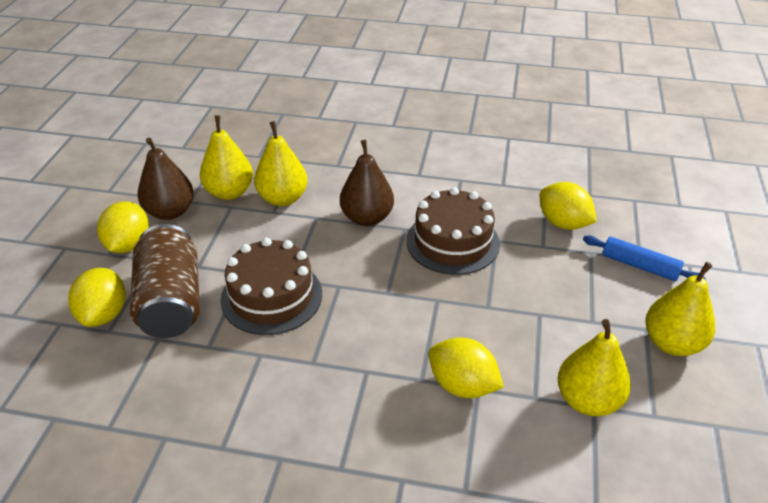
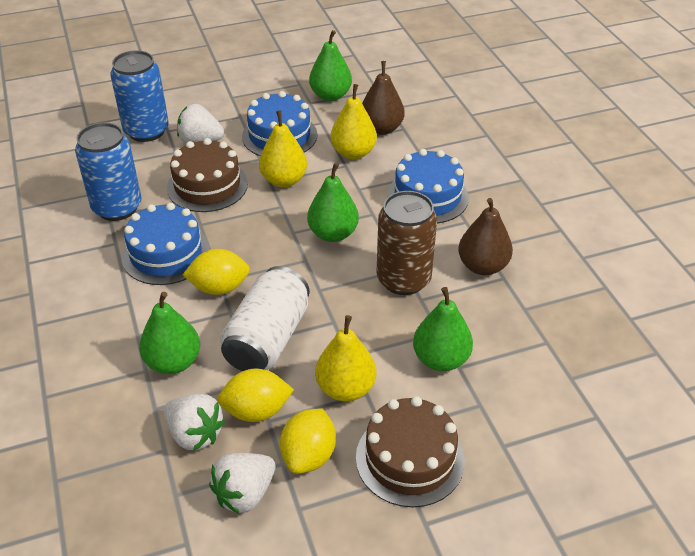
blue cake: 0 -> 3
blue can: 0 -> 2
blue rolling pin: 1 -> 0
green pear: 0 -> 4
white can: 0 -> 1
white strawberry: 0 -> 3
yellow lemon: 4 -> 3
yellow pear: 4 -> 3

